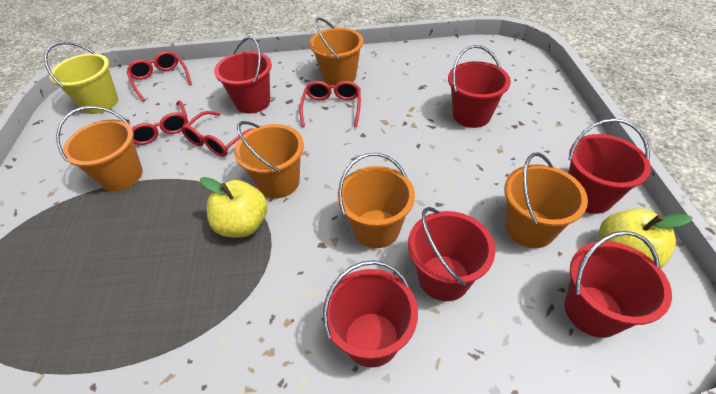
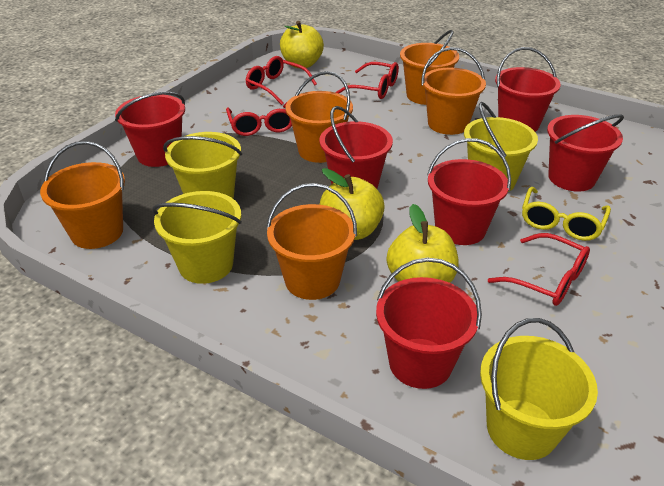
yellow apple: 2 -> 3
yellow bucket: 1 -> 4
yellow glasses: 0 -> 1

